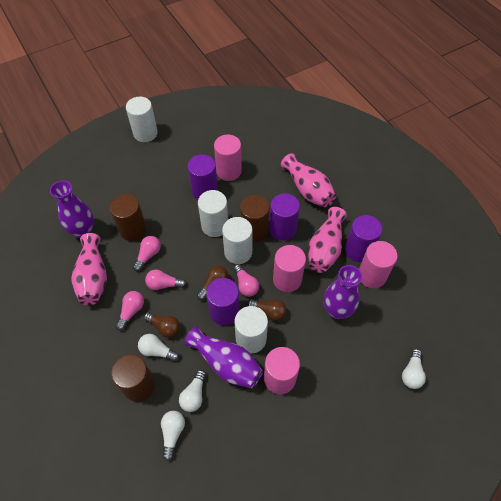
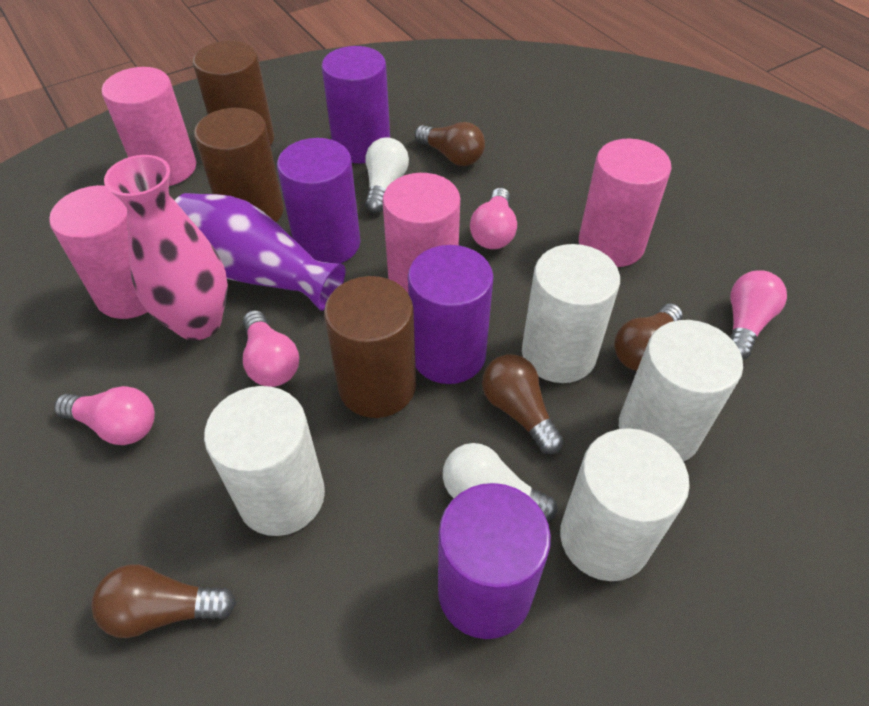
brown light bulb: 3 -> 4
pink vase: 3 -> 1
purple vase: 3 -> 1
white light bulb: 4 -> 2

